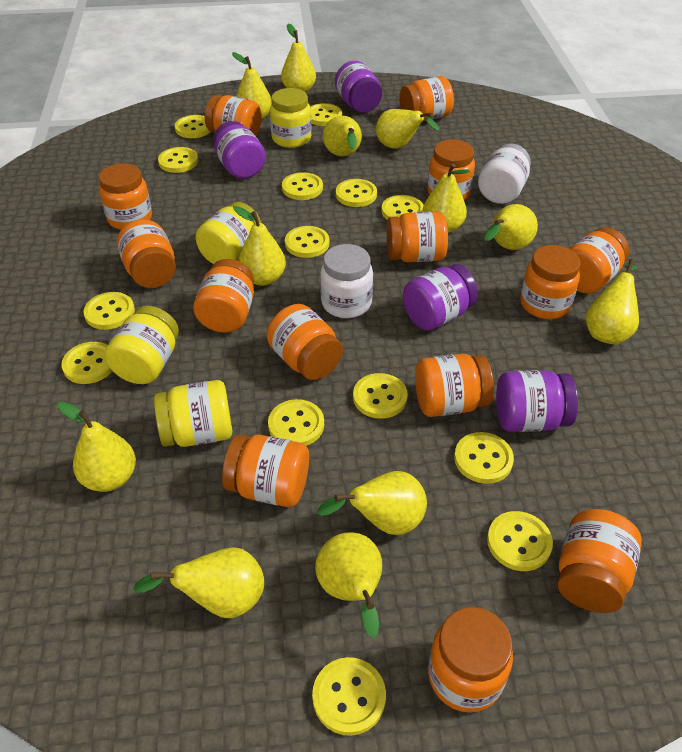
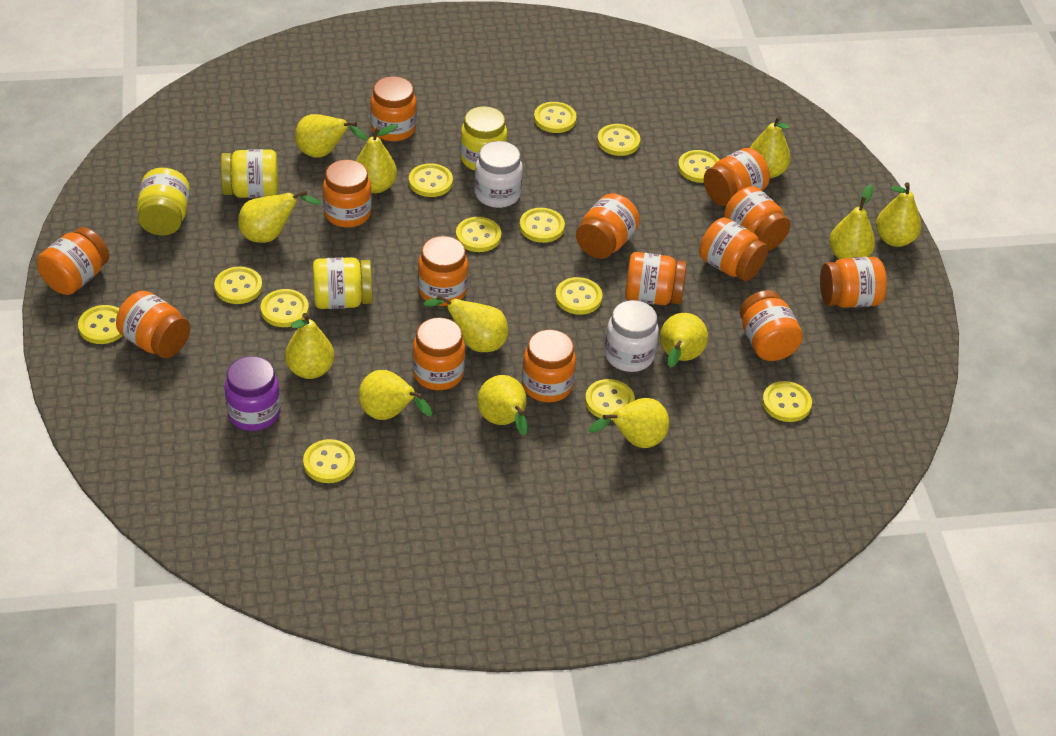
purple jar: 4 -> 1
yellow button: 14 -> 13

